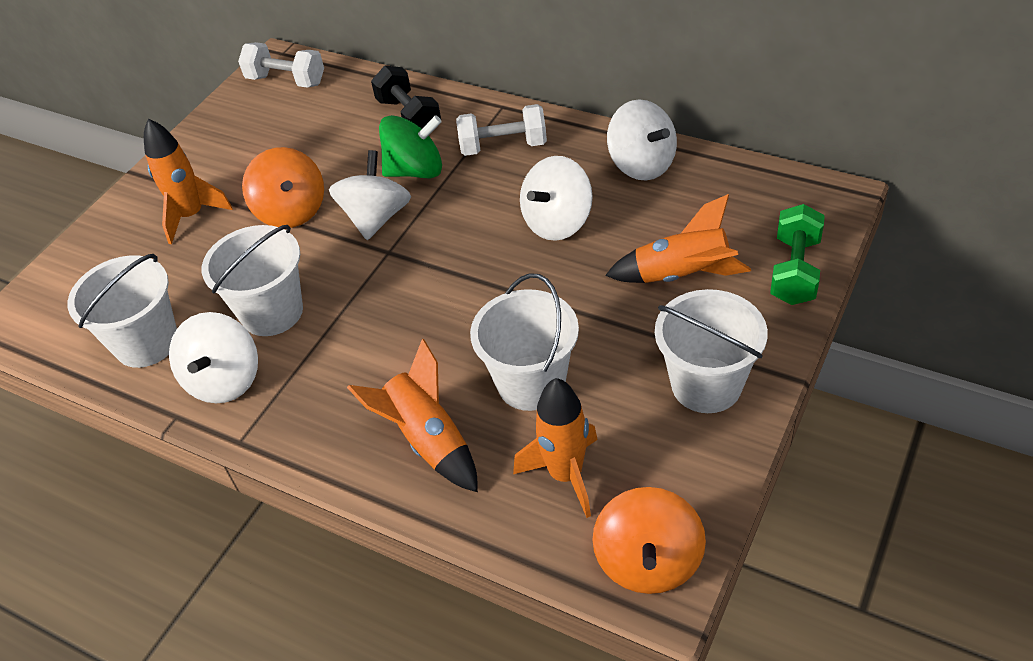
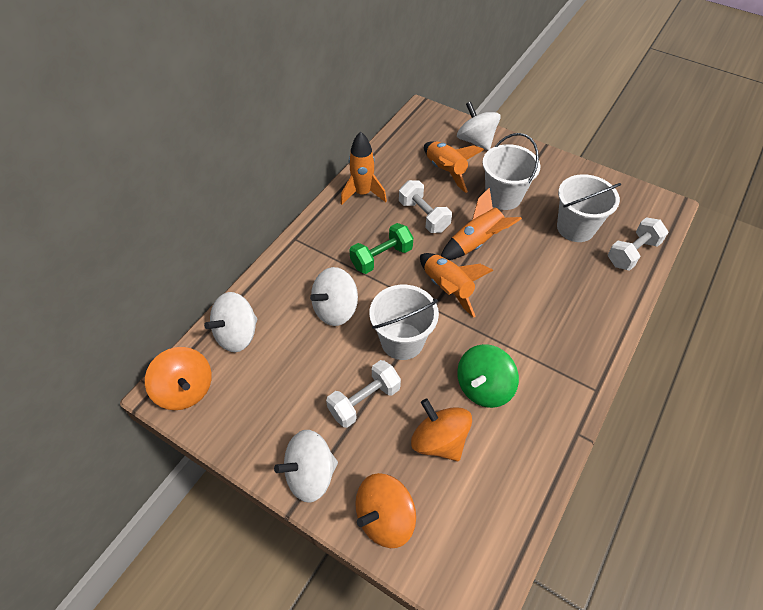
black dumbbell: 1 -> 0
orange spinning top: 2 -> 3
white bucket: 4 -> 3
white dumbbell: 2 -> 3

